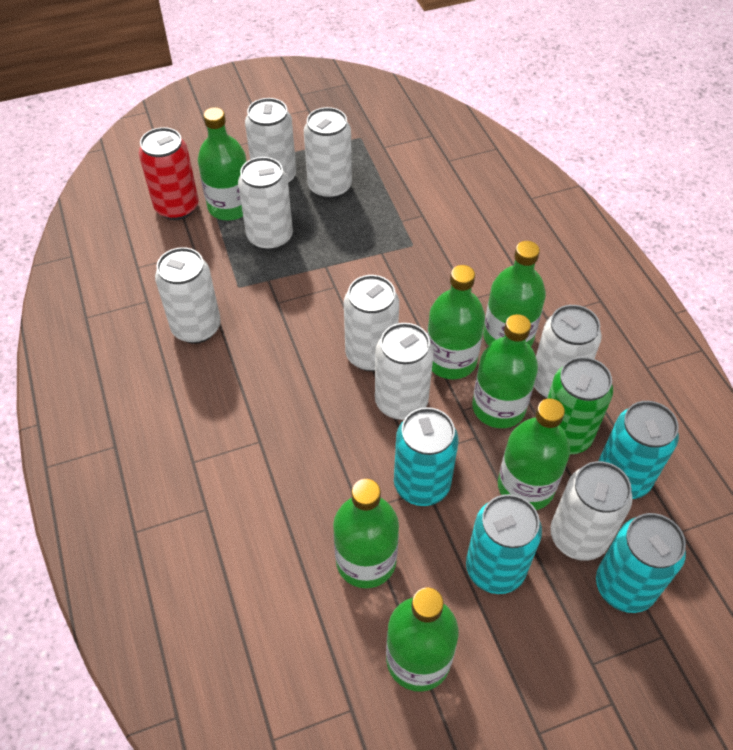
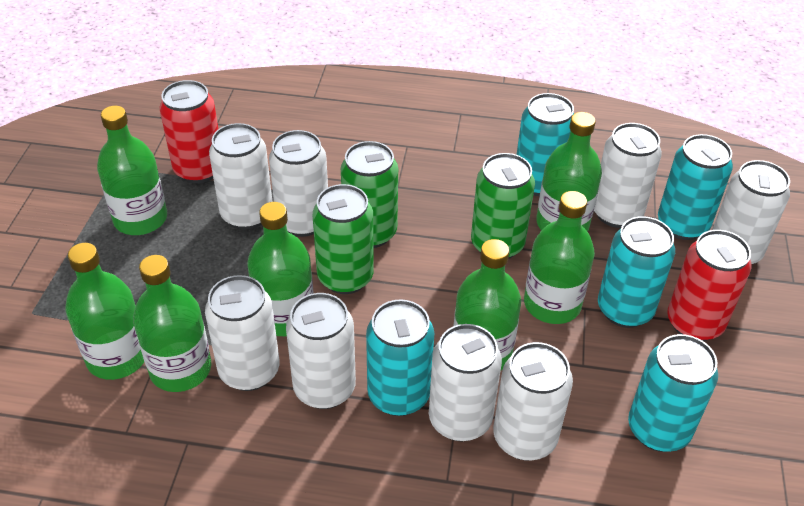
green can: 1 -> 3
red can: 1 -> 2
turquoise can: 4 -> 5

